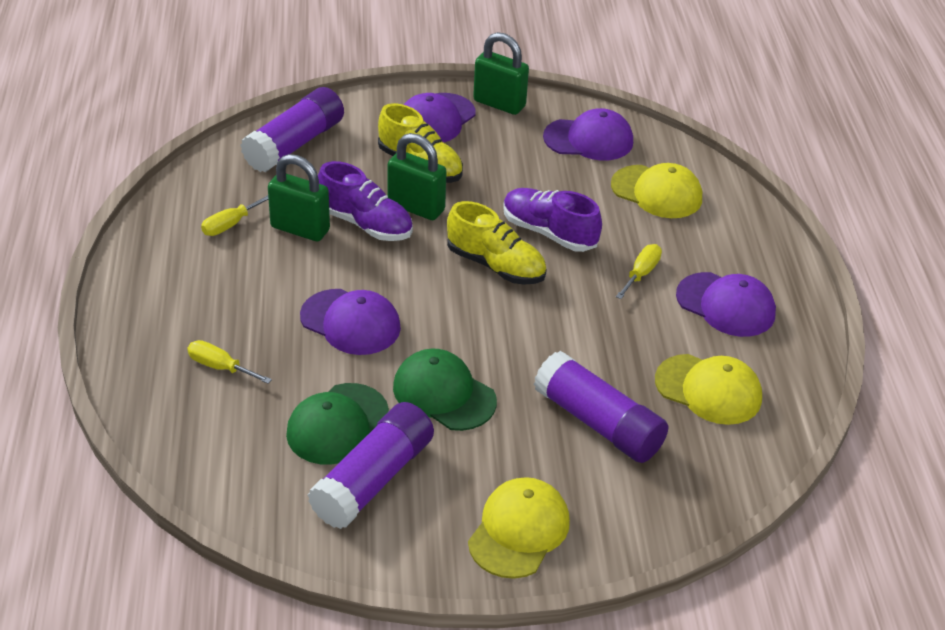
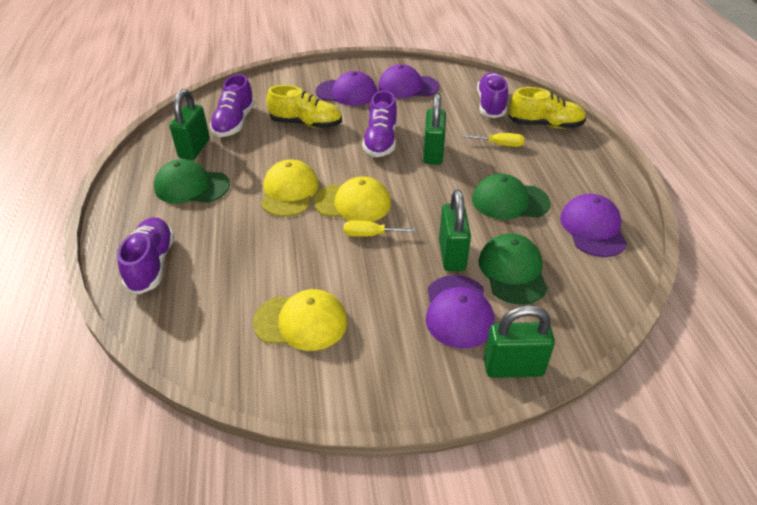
green cap: 2 -> 3
green padlock: 3 -> 4
purple glue stick: 3 -> 0
purple shoe: 2 -> 4
yellow screwdriver: 3 -> 2

